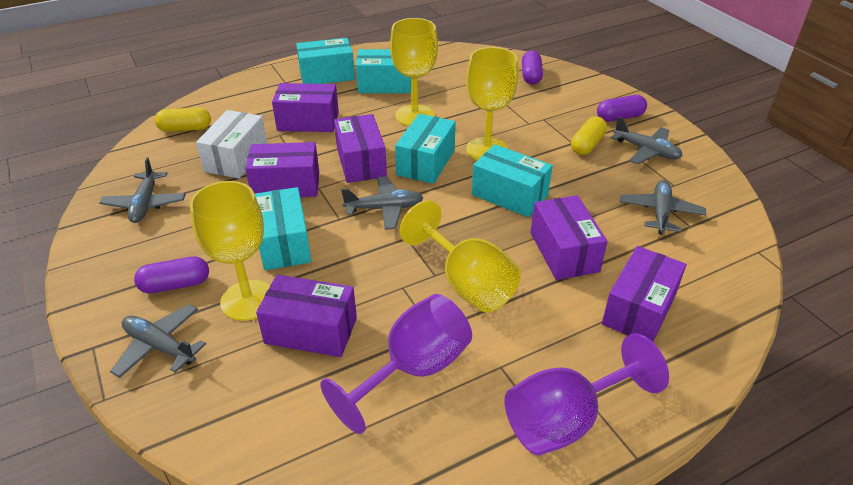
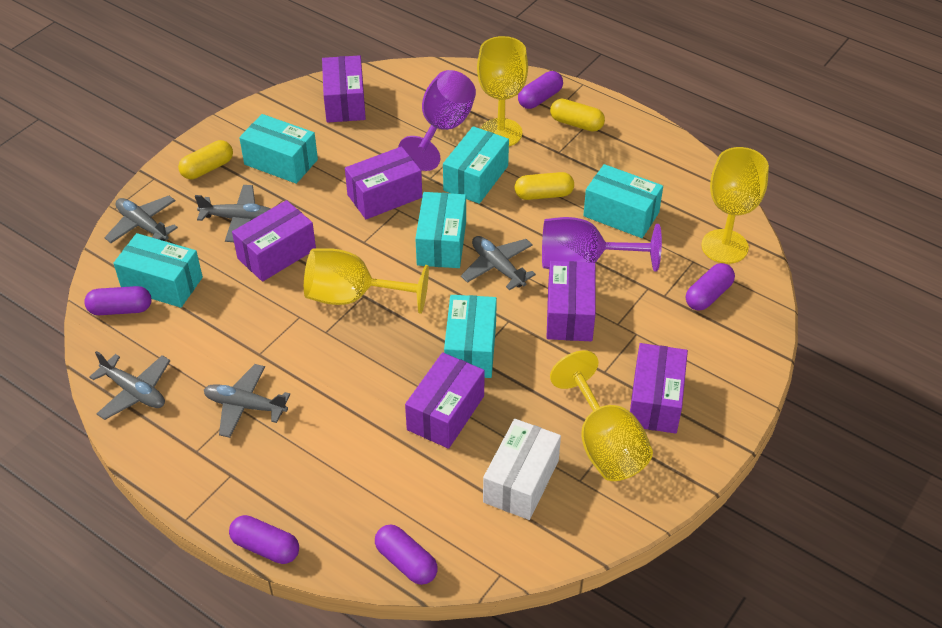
purple capsule: 3 -> 5
turquoise box: 5 -> 6
yellow capsule: 2 -> 3

